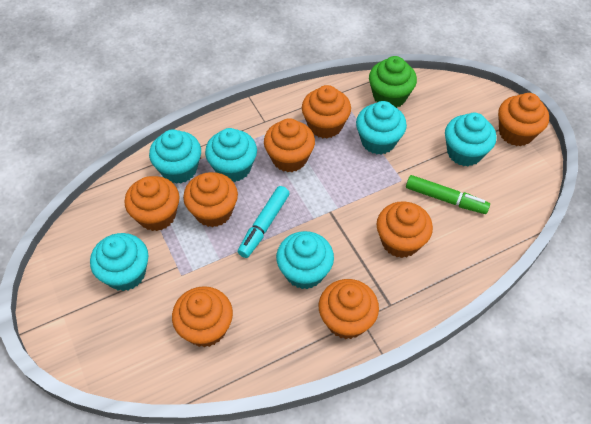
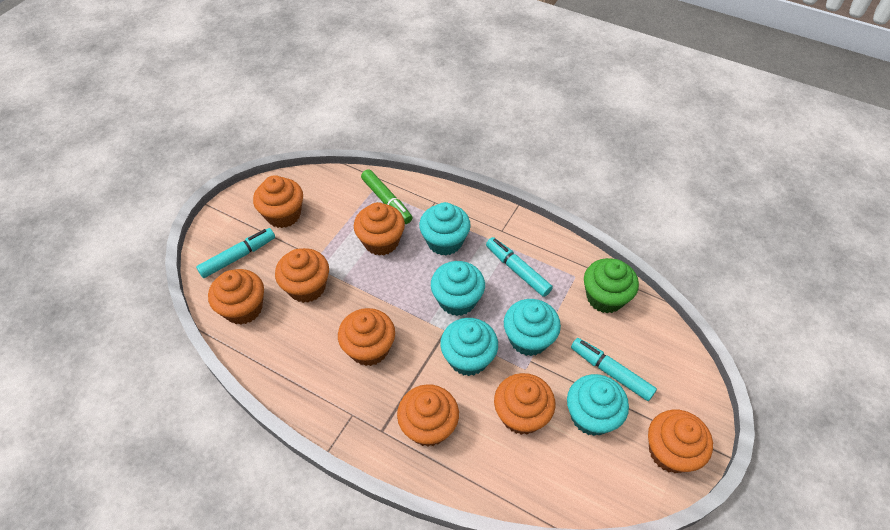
turquoise cupcake: 6 -> 5
turquoise marker: 1 -> 3

